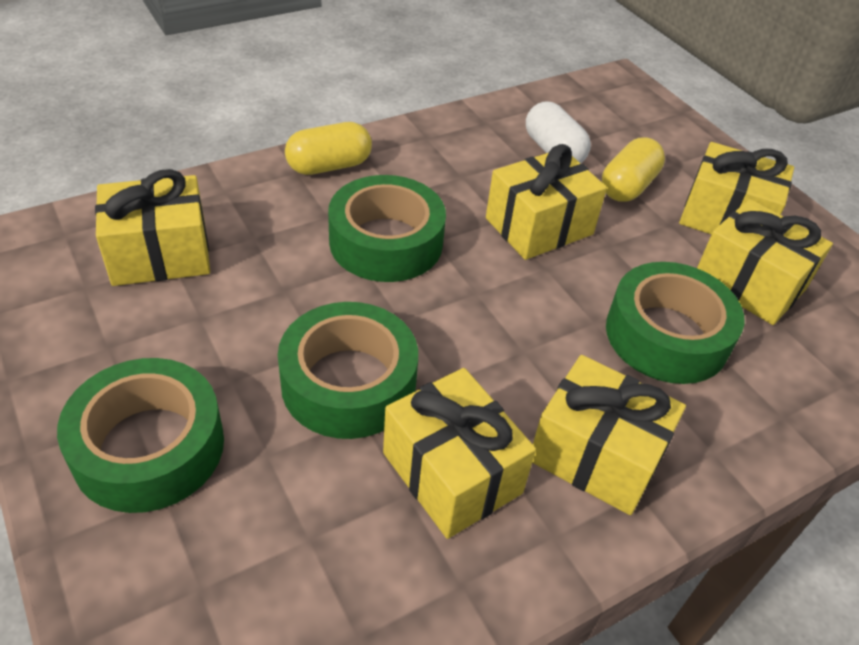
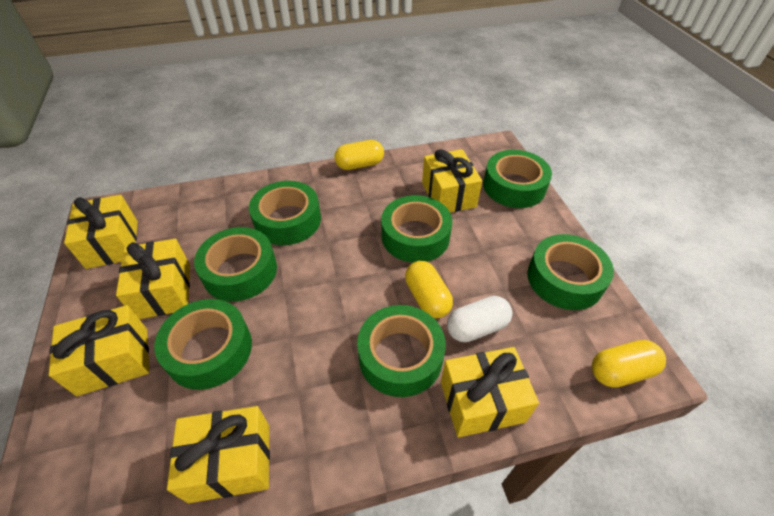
green tape: 4 -> 7
yellow capsule: 2 -> 3

